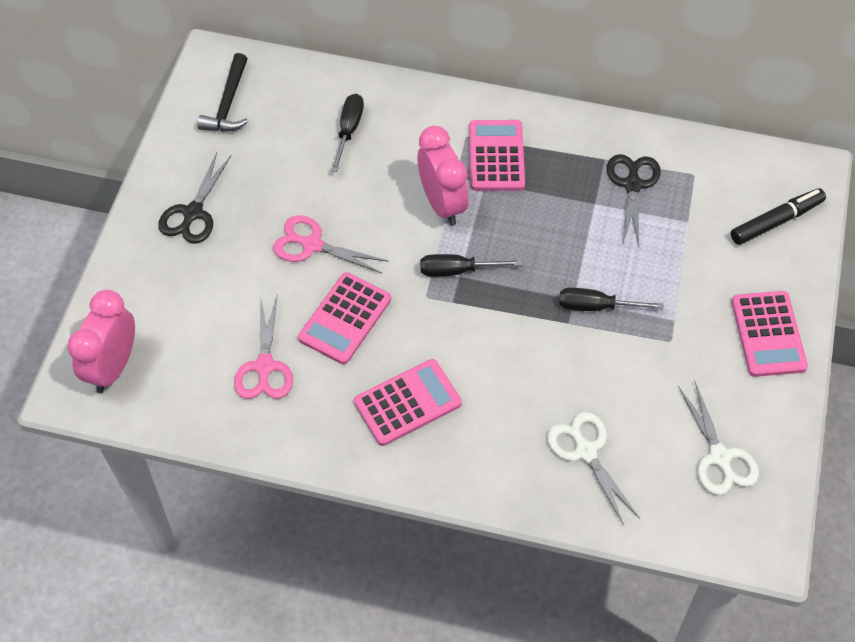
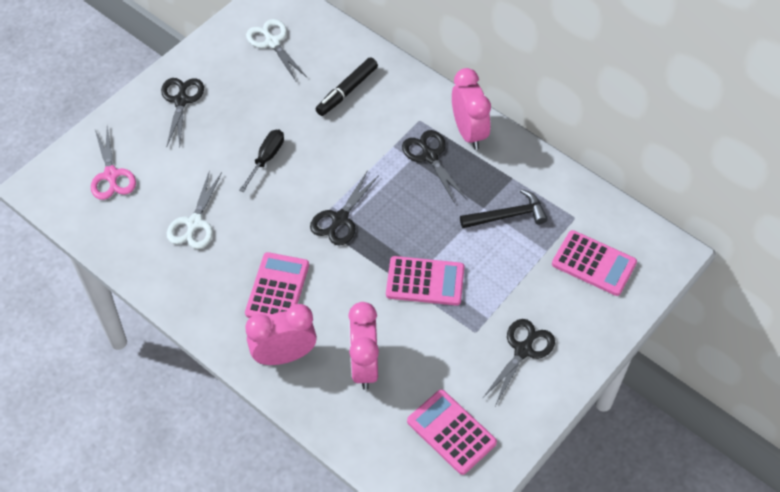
black scissors: 2 -> 4
black screwdriver: 3 -> 1
pink clock: 2 -> 3
pink scissors: 2 -> 1

